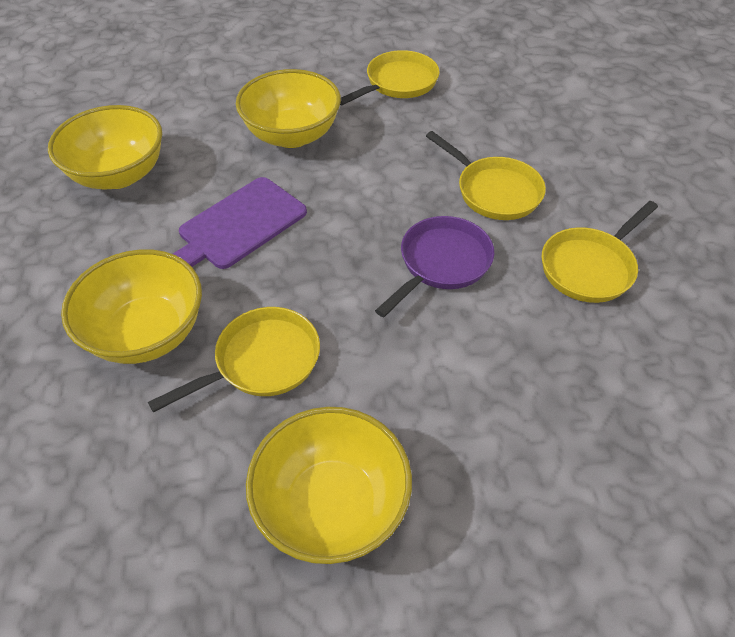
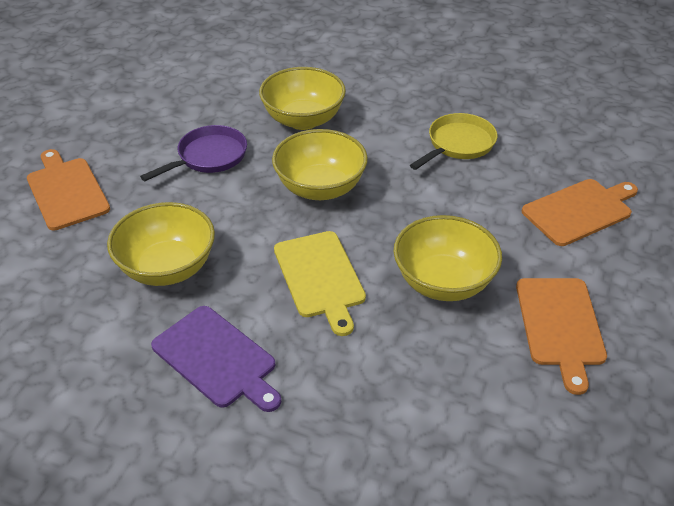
orange cutting board: 0 -> 3
yellow cutting board: 0 -> 1
yellow pan: 4 -> 1

